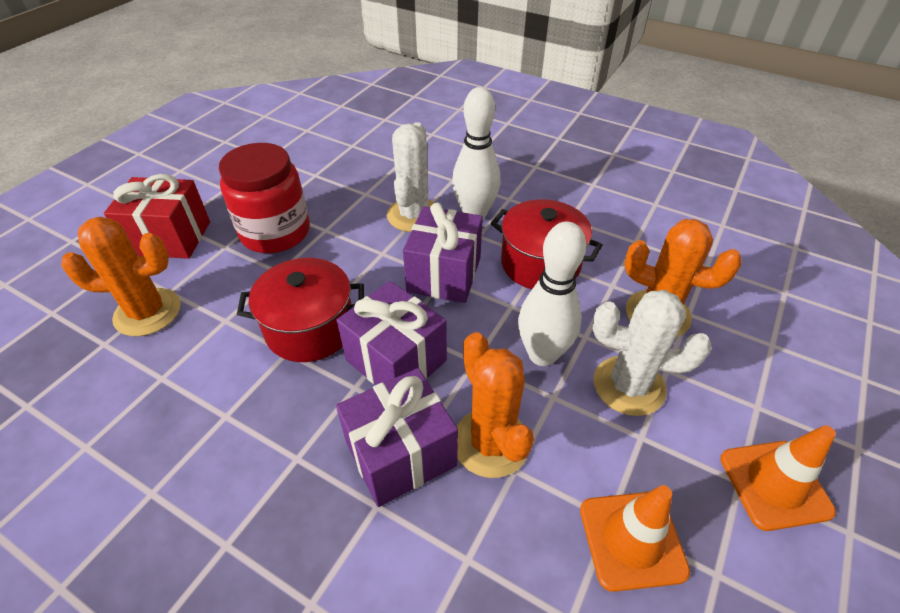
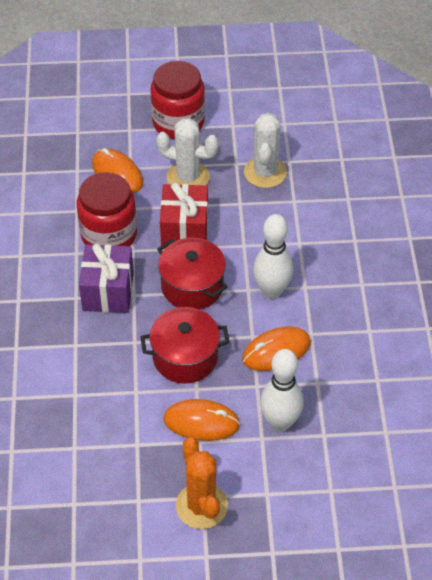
orange cactus: 3 -> 1
orange mouse: 0 -> 3
orange traffic cone: 2 -> 0
purple gift: 3 -> 1
red jar: 1 -> 2

